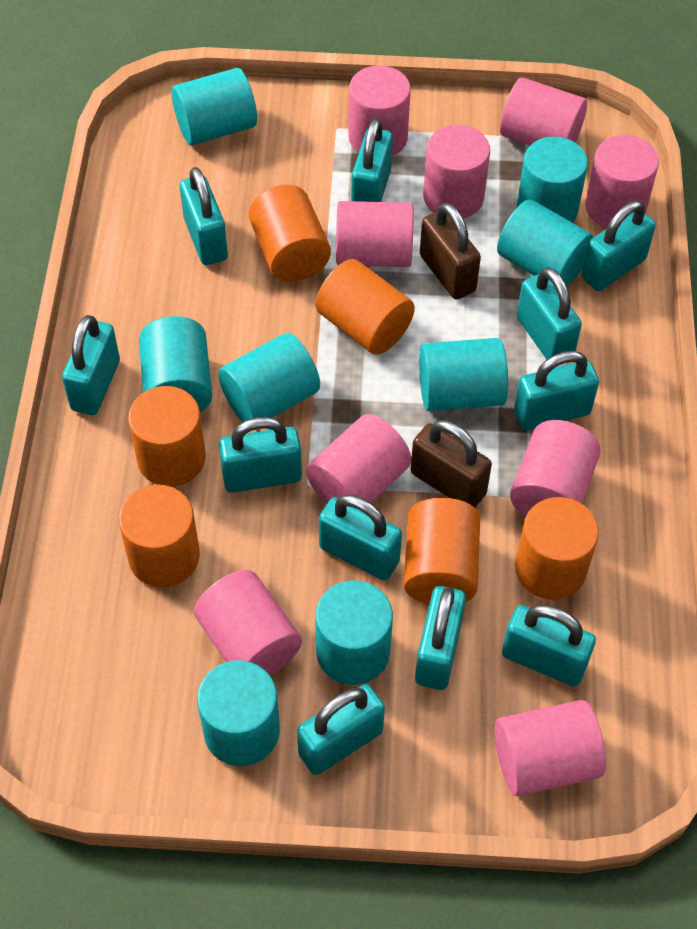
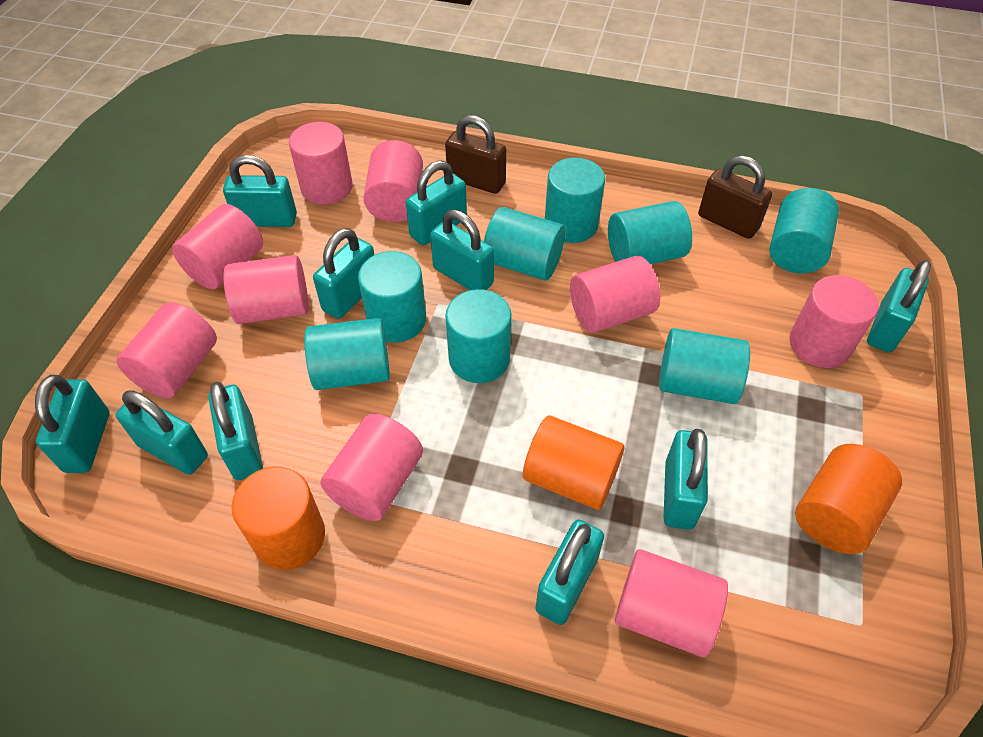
orange cylinder: 6 -> 3
turquoise padlock: 11 -> 10

